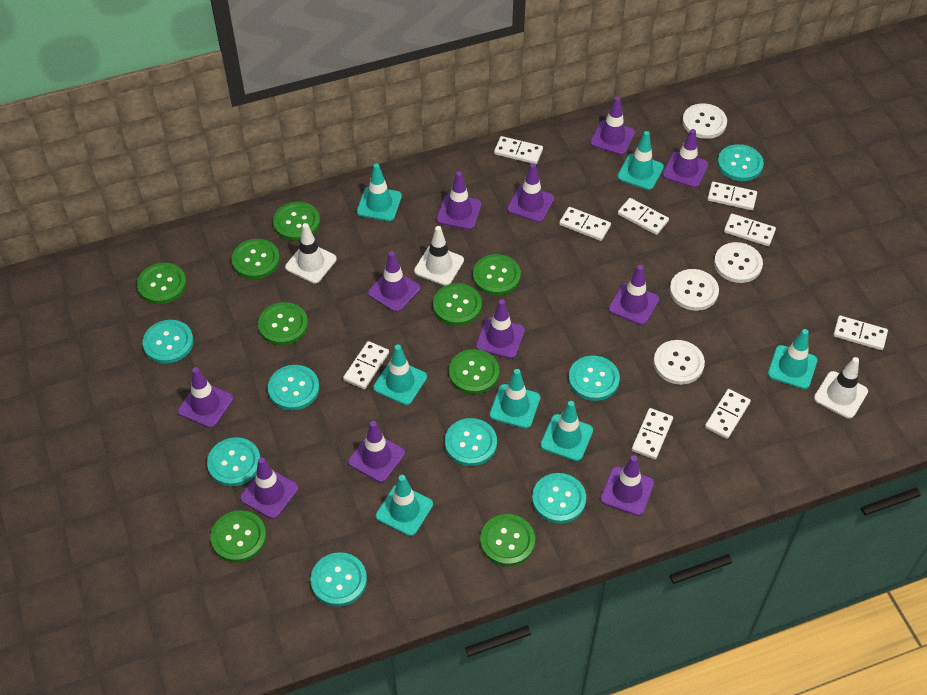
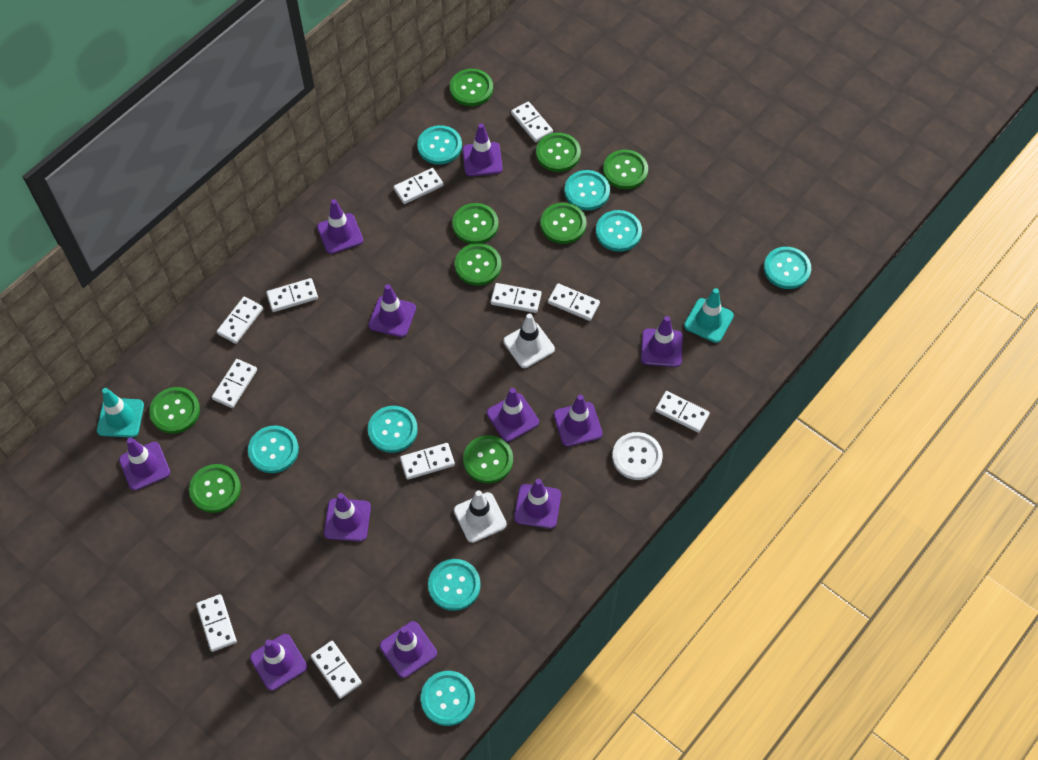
turquoise traffic cone: 7 -> 2
white button: 4 -> 1
white domino: 9 -> 11
white traffic cone: 3 -> 2

